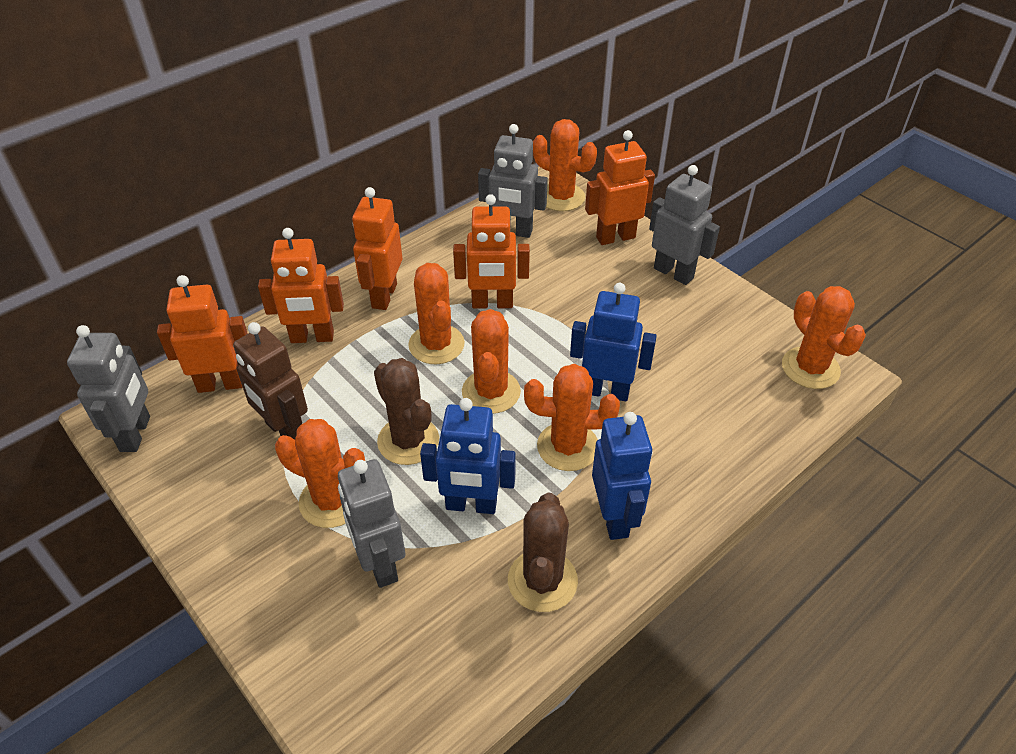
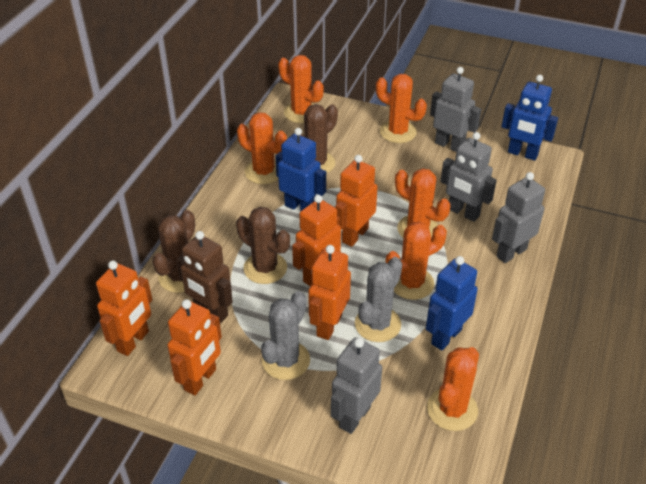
brown cactus: 2 -> 3
grey cactus: 0 -> 2

